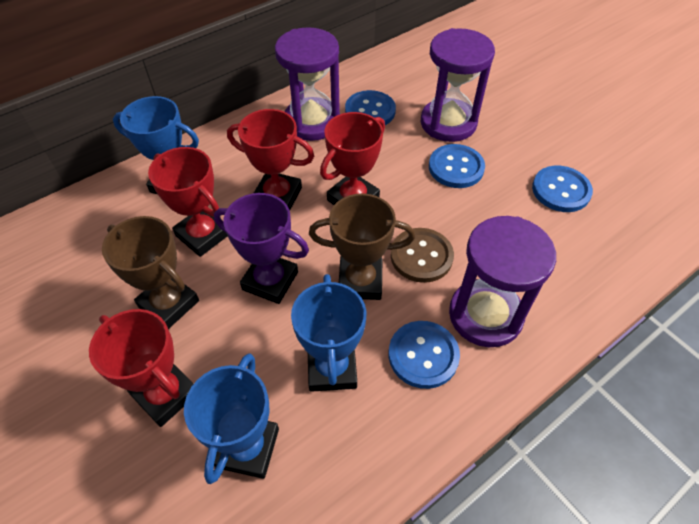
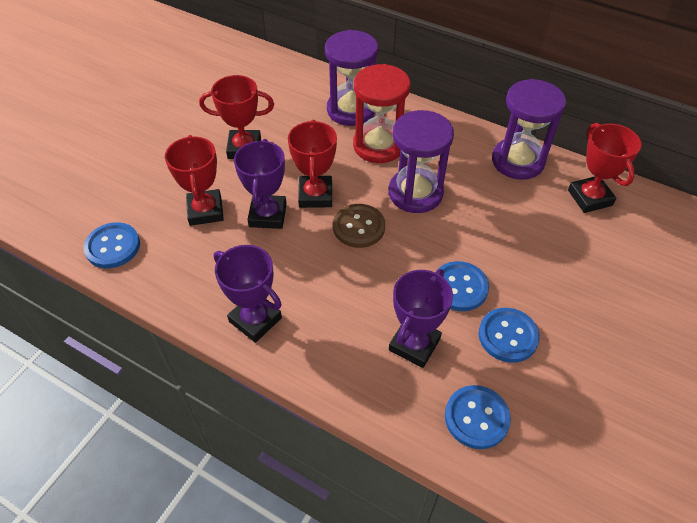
blue trophy: 3 -> 0
brown trophy: 2 -> 0
purple trophy: 1 -> 3
red hourglass: 0 -> 1

